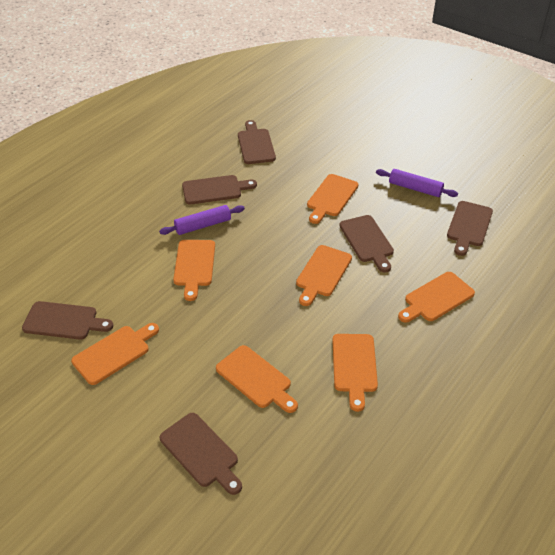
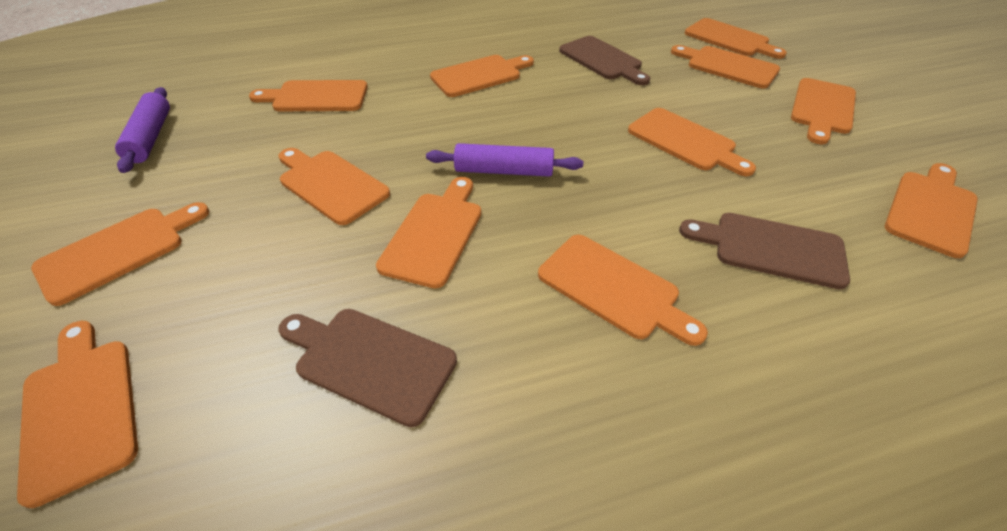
brown cutting board: 6 -> 3
orange cutting board: 7 -> 12

